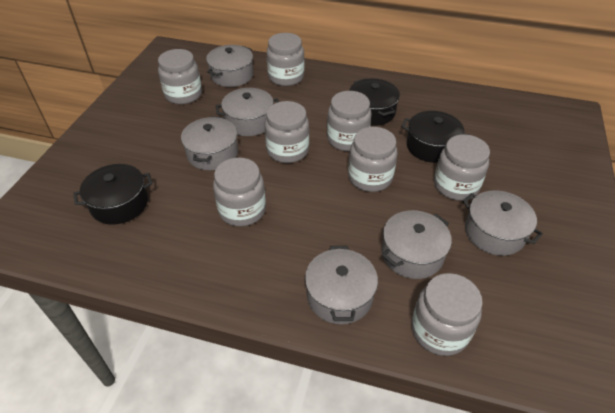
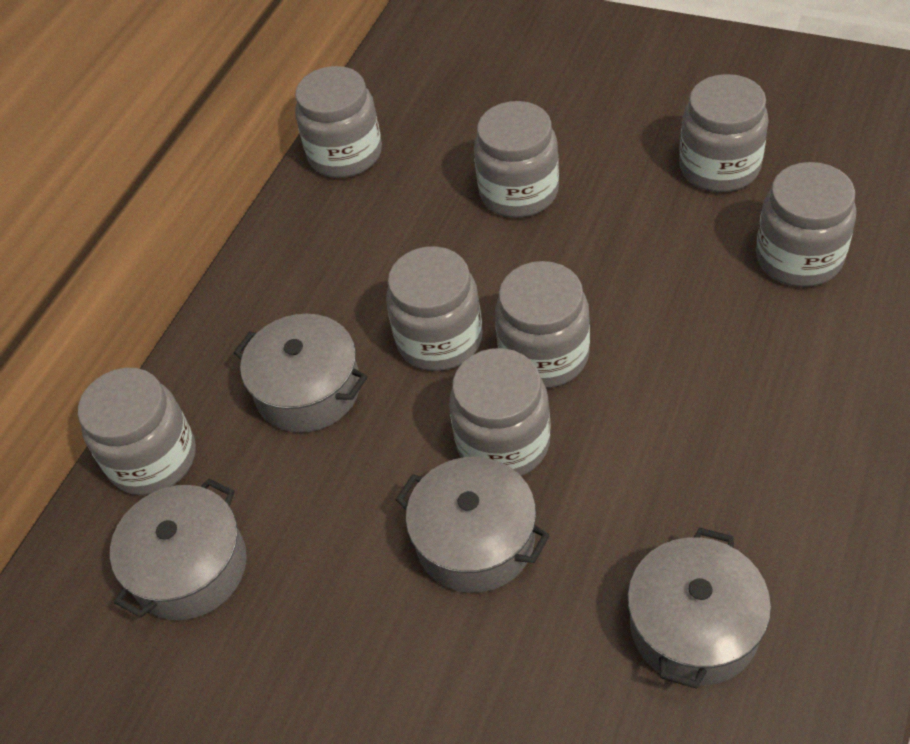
black pot: 3 -> 0
grey pot: 6 -> 4

